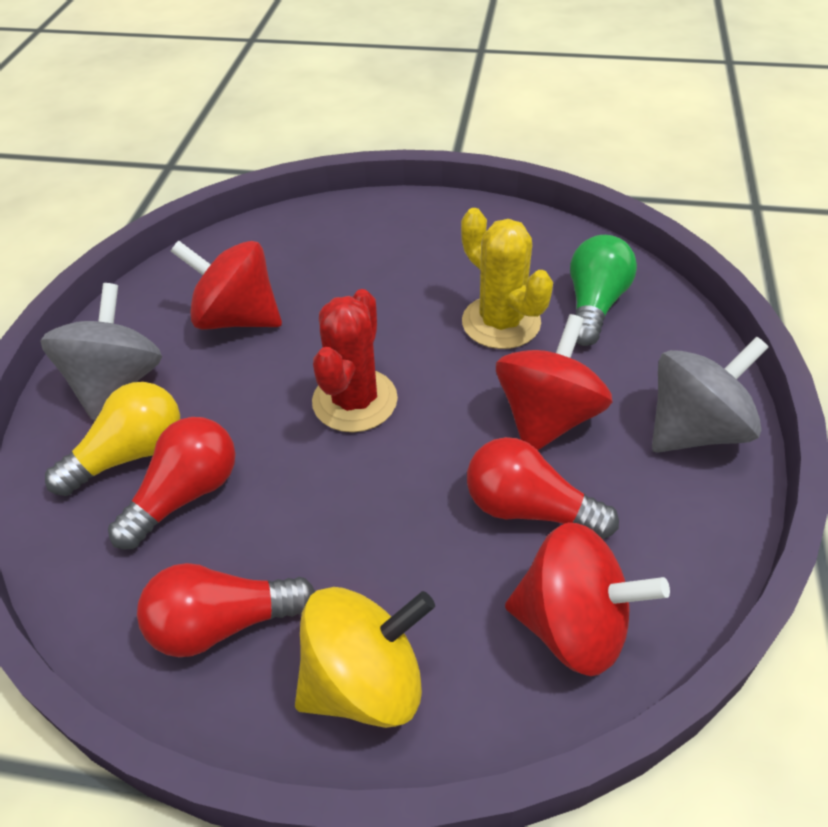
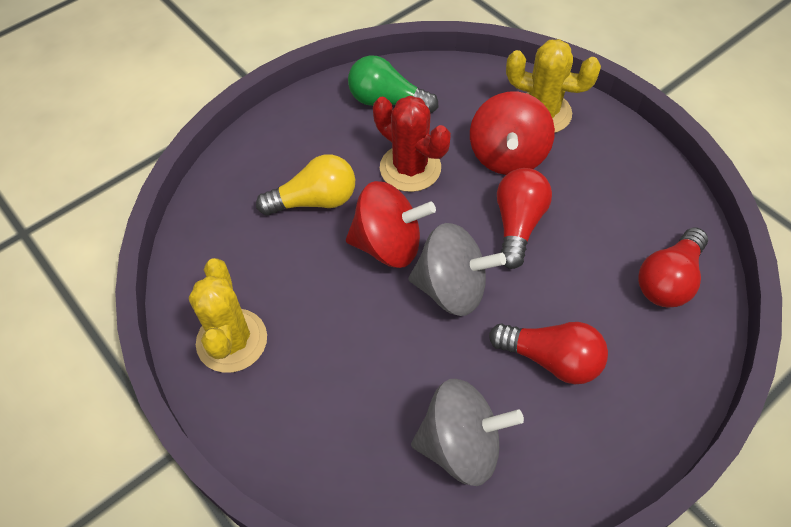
red spinning top: 3 -> 2
yellow cactus: 1 -> 2
yellow spinning top: 1 -> 0

